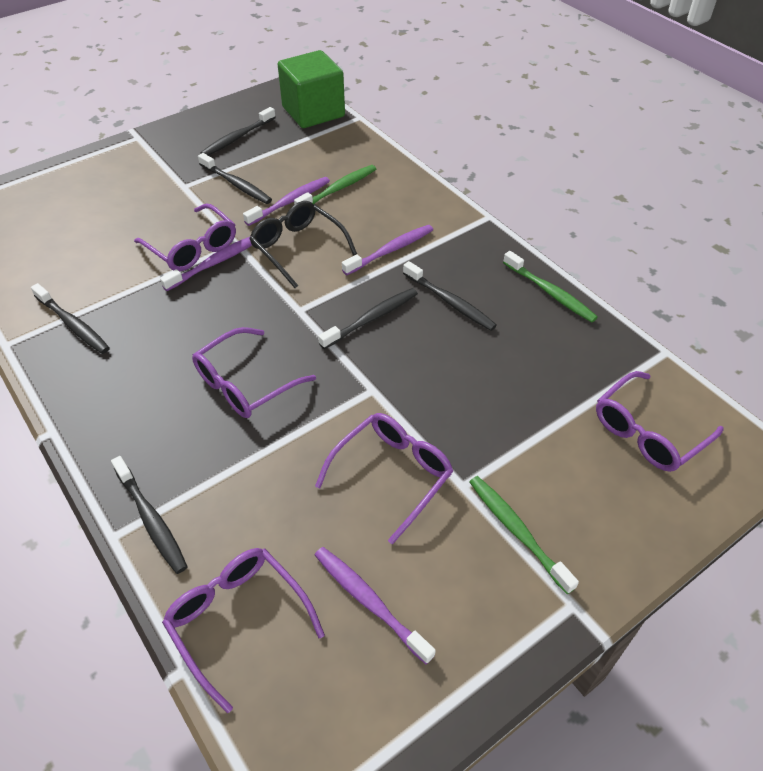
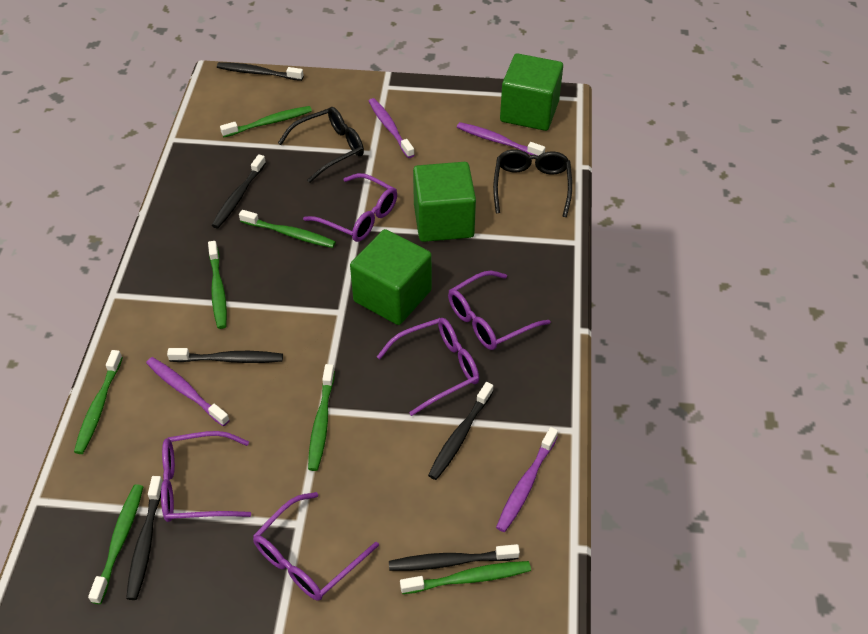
black glasses: 1 -> 2
green cube: 1 -> 3
green toothbrush: 3 -> 7

